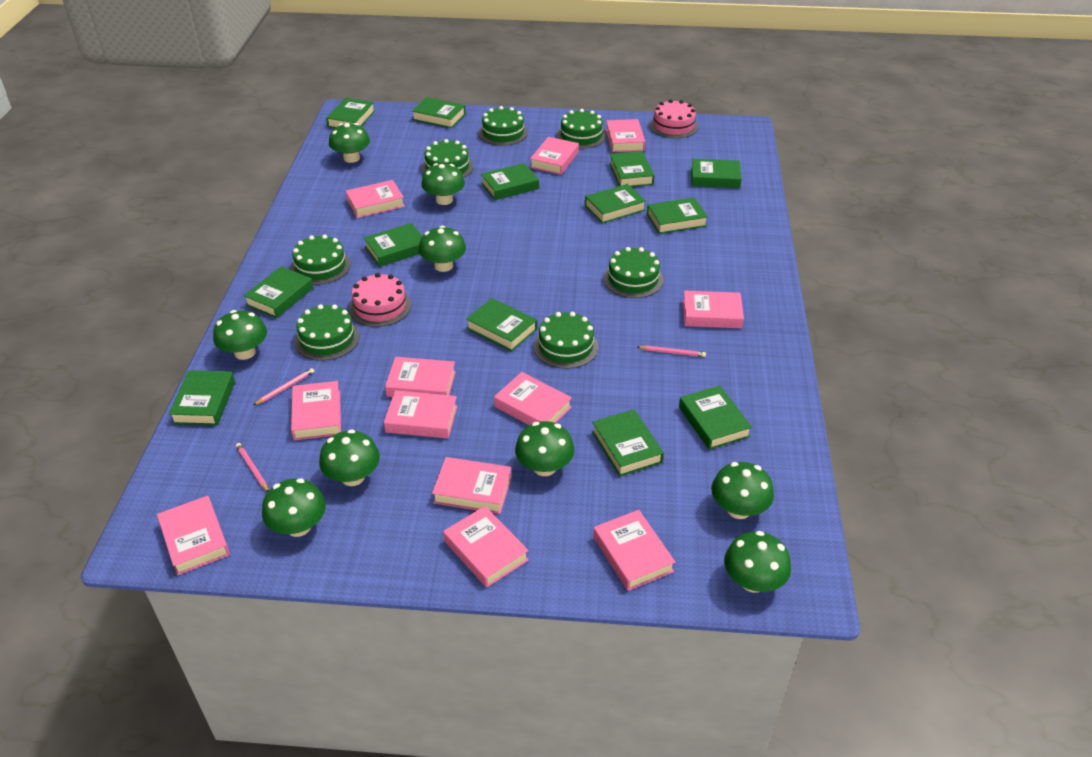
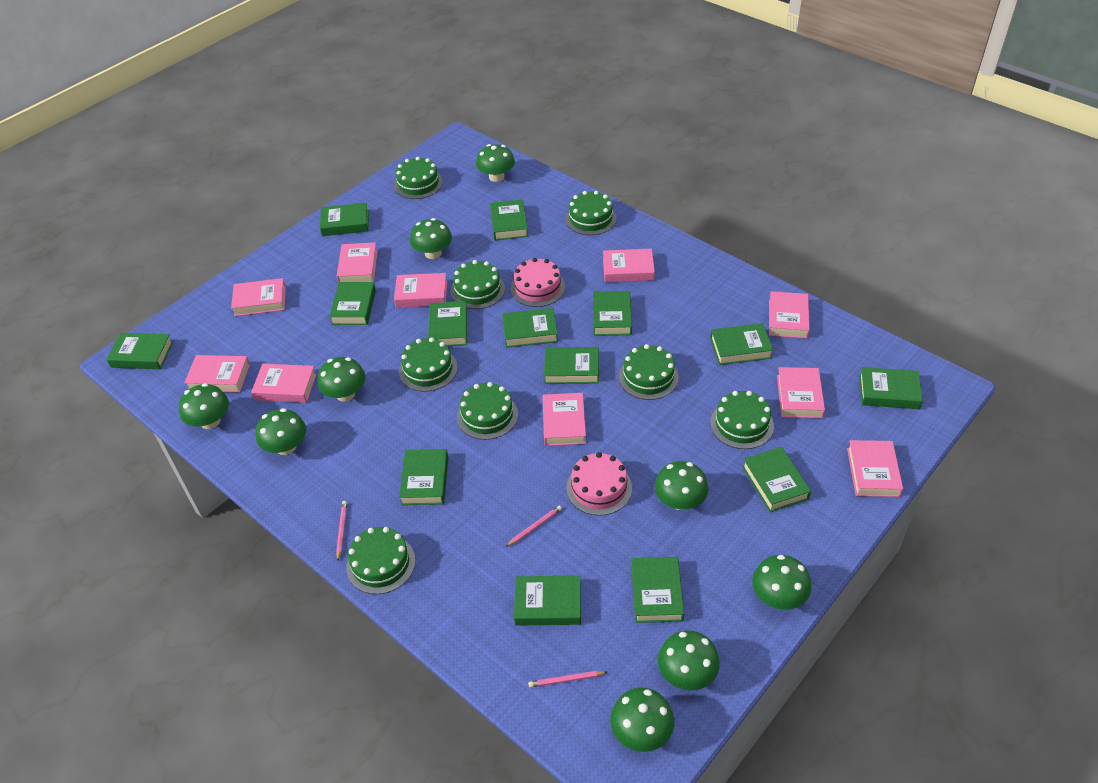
green book: 13 -> 14
green cake: 7 -> 8
pink book: 12 -> 10

